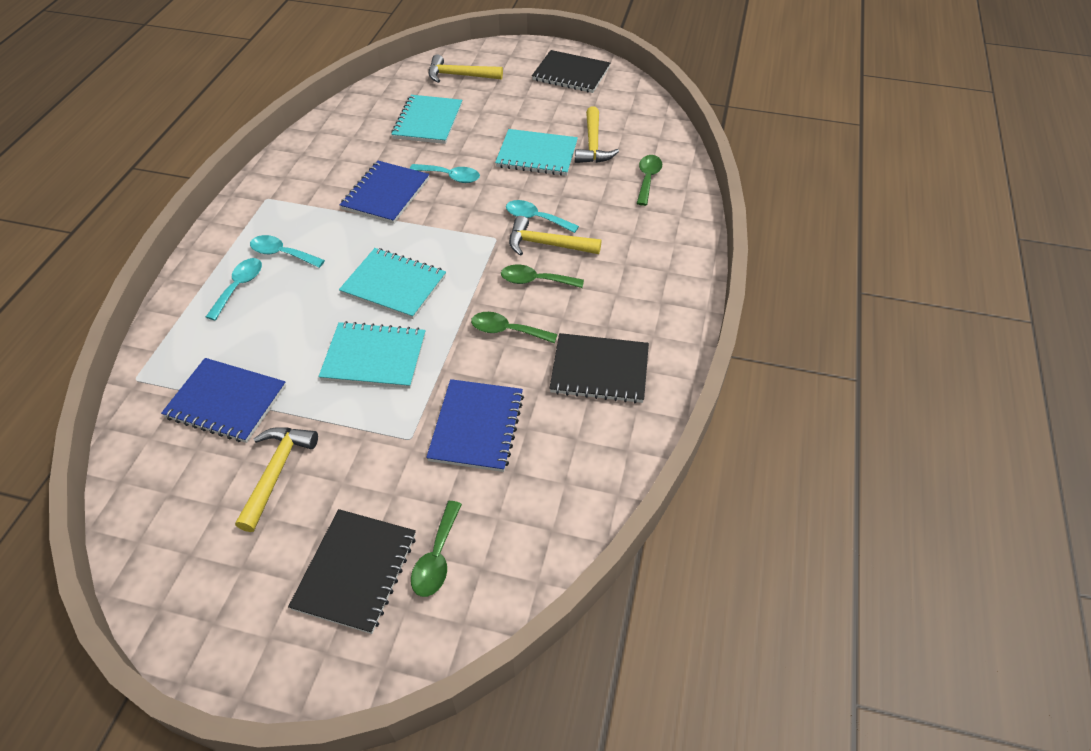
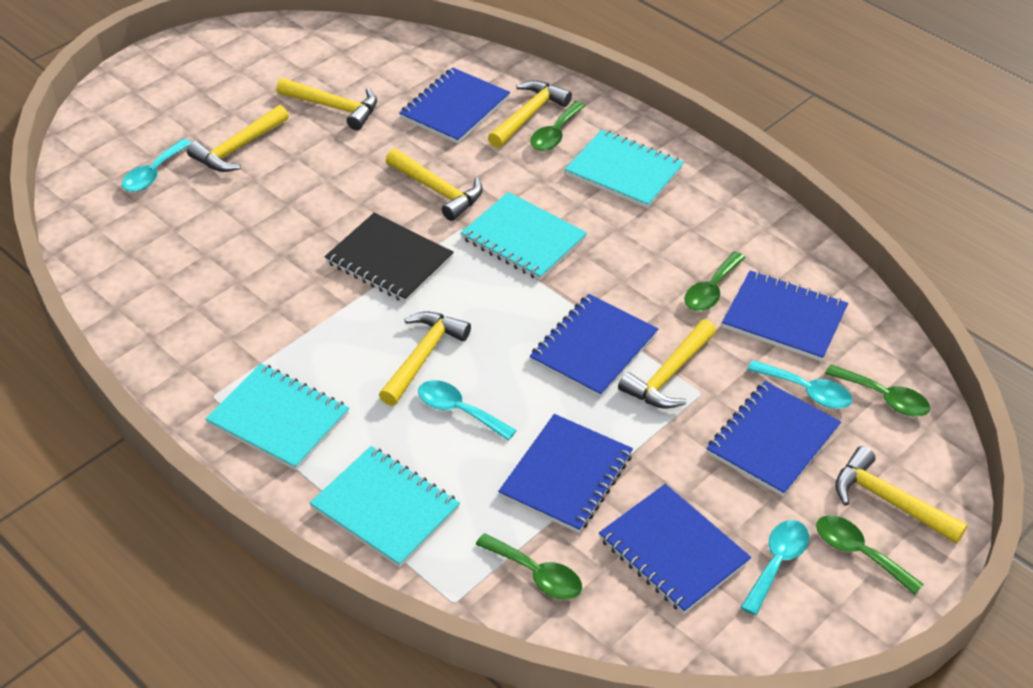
black notebook: 3 -> 1
blue notebook: 3 -> 6
green spoon: 4 -> 5
yellow hammer: 4 -> 7

